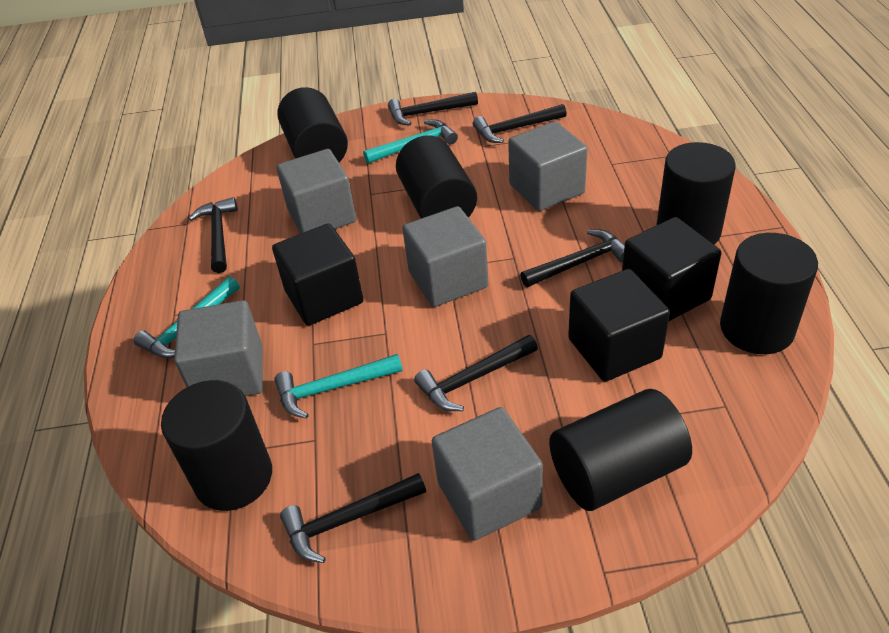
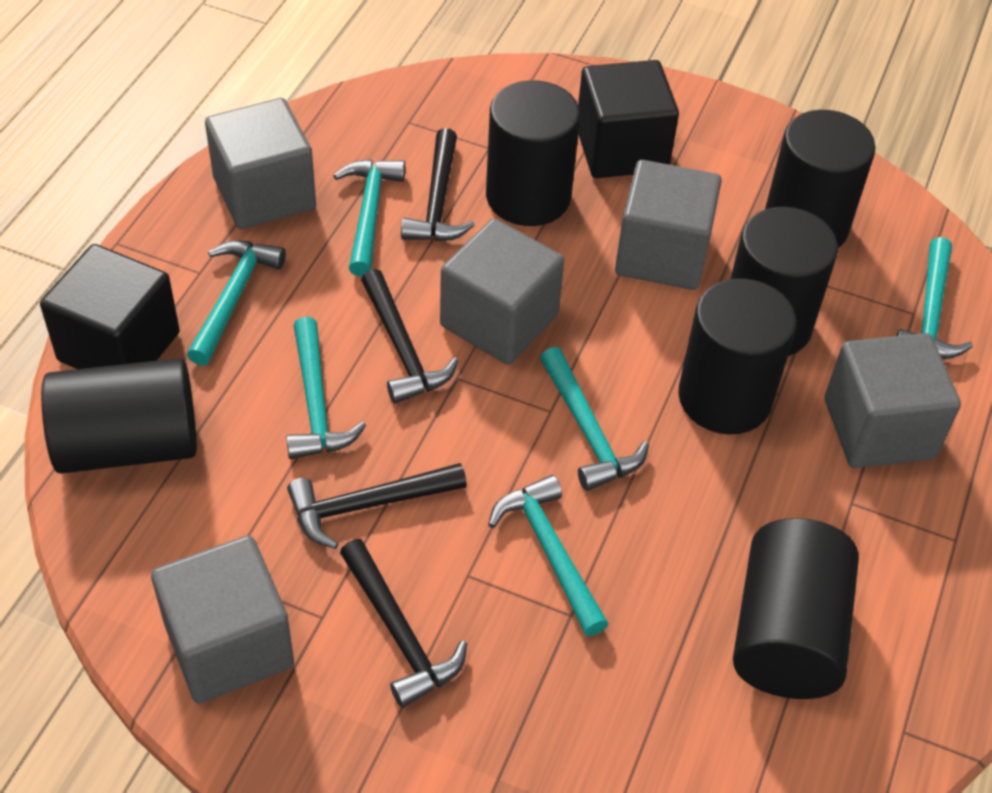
black cube: 3 -> 2
black hammer: 6 -> 4
turquoise hammer: 3 -> 6

